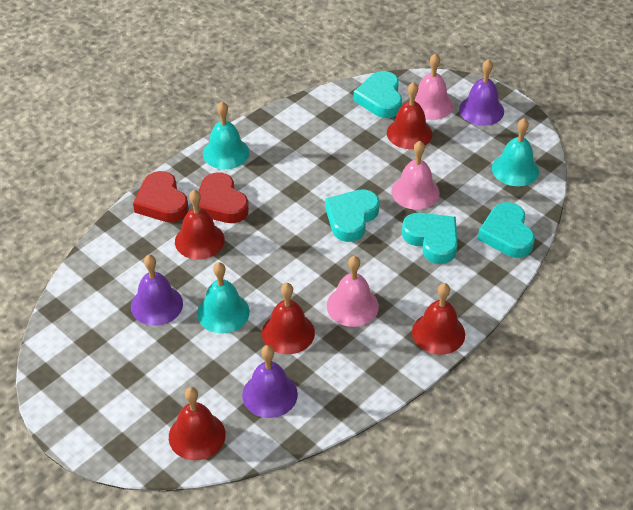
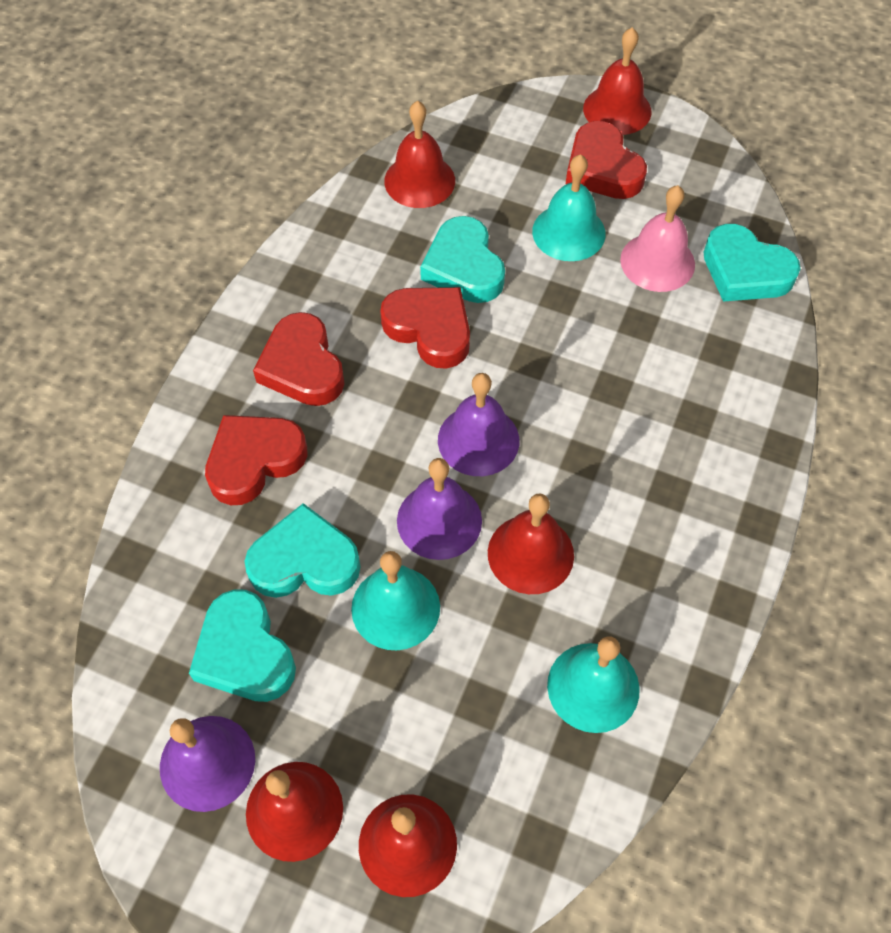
pink bell: 3 -> 1
red heart: 2 -> 4

